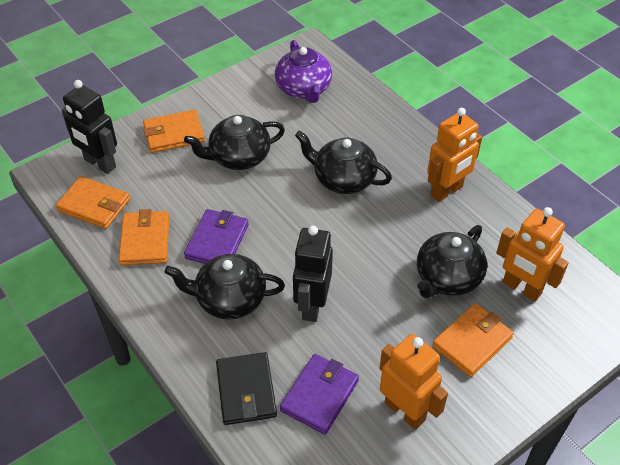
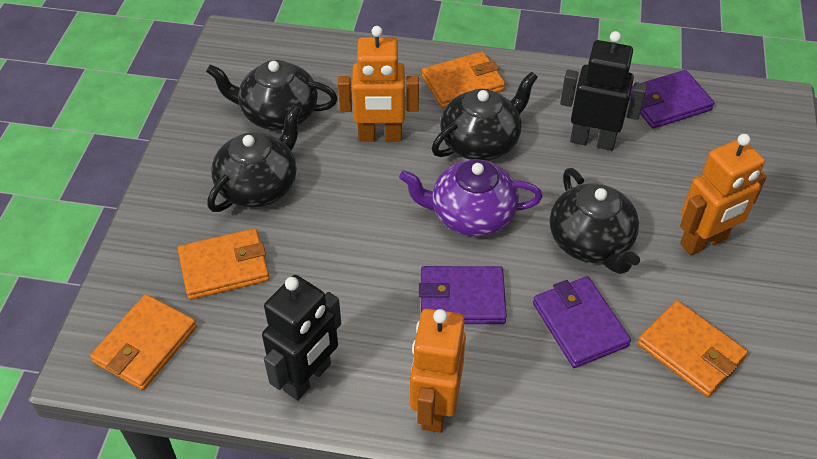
black wallet: 1 -> 0
purple wallet: 2 -> 3

